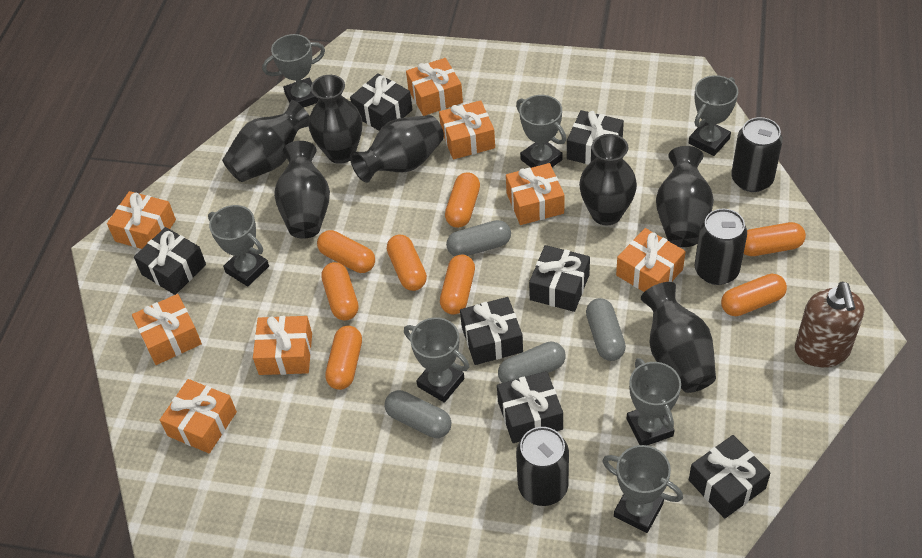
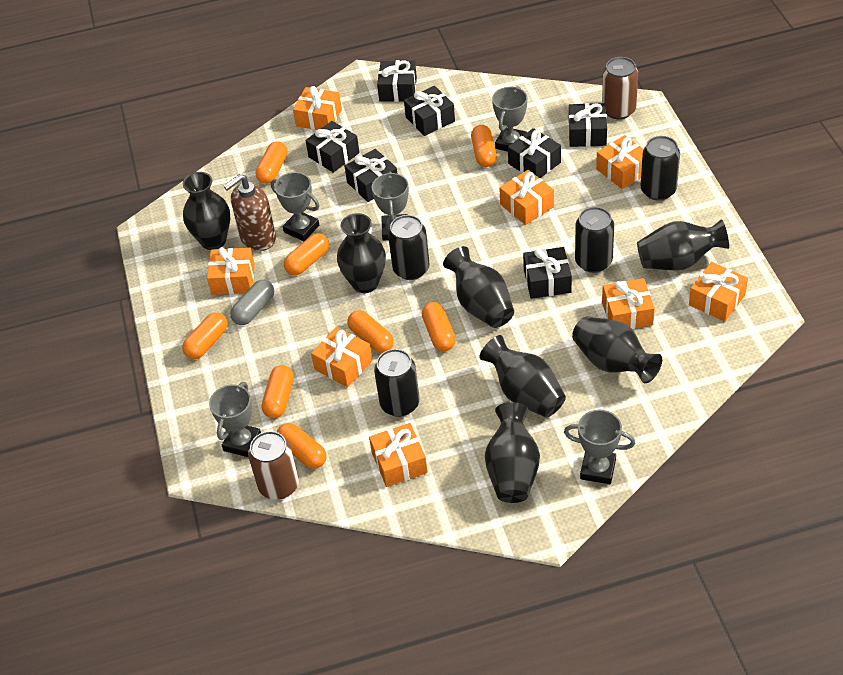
black can: 3 -> 4
brown can: 0 -> 2
grey capsule: 4 -> 1
grey trophy: 7 -> 5

